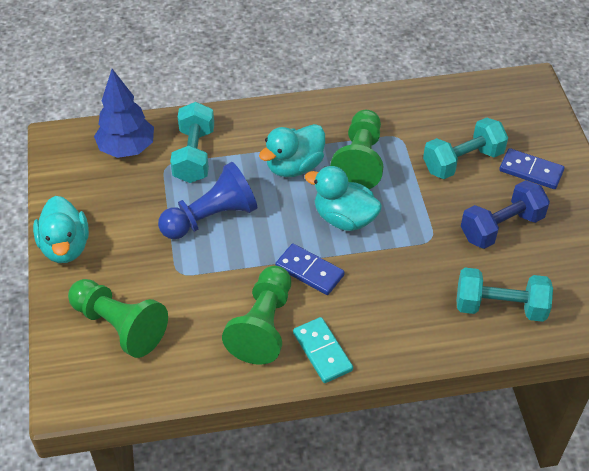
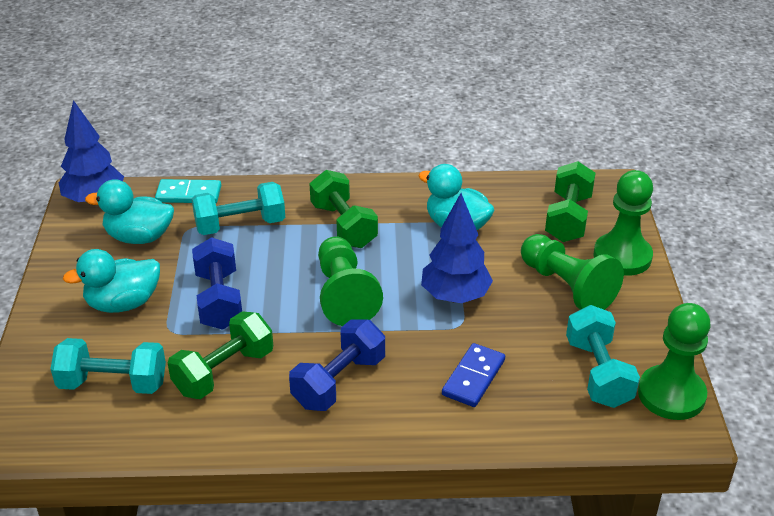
blue domino: 2 -> 1
blue dumbbell: 1 -> 2
blue pawn: 1 -> 0
blue tree: 1 -> 2
green dumbbell: 0 -> 3
green pawn: 3 -> 4

